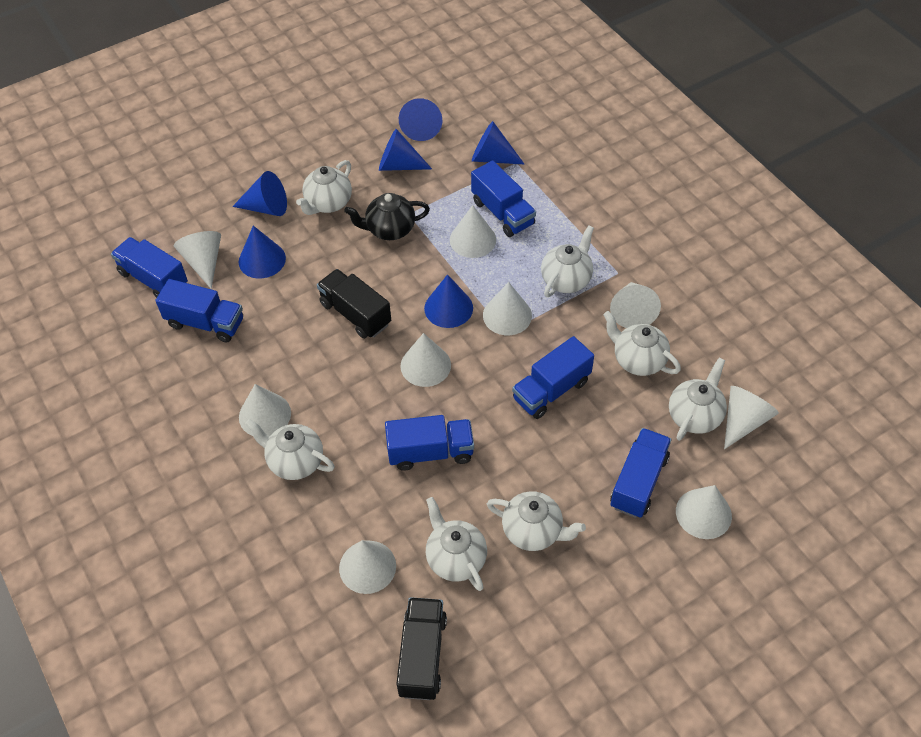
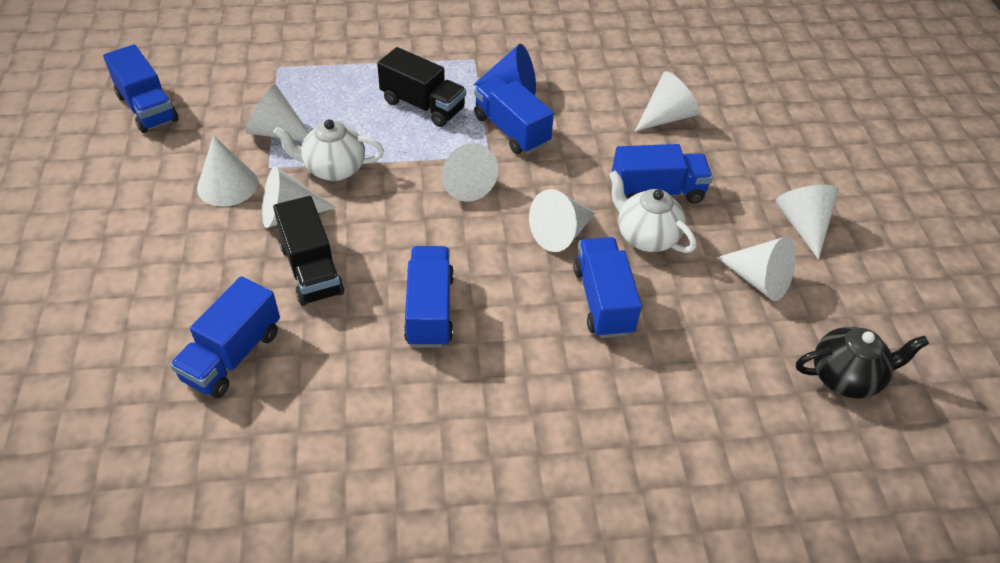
blue cone: 6 -> 1
white cone: 9 -> 8
white teapot: 7 -> 2

